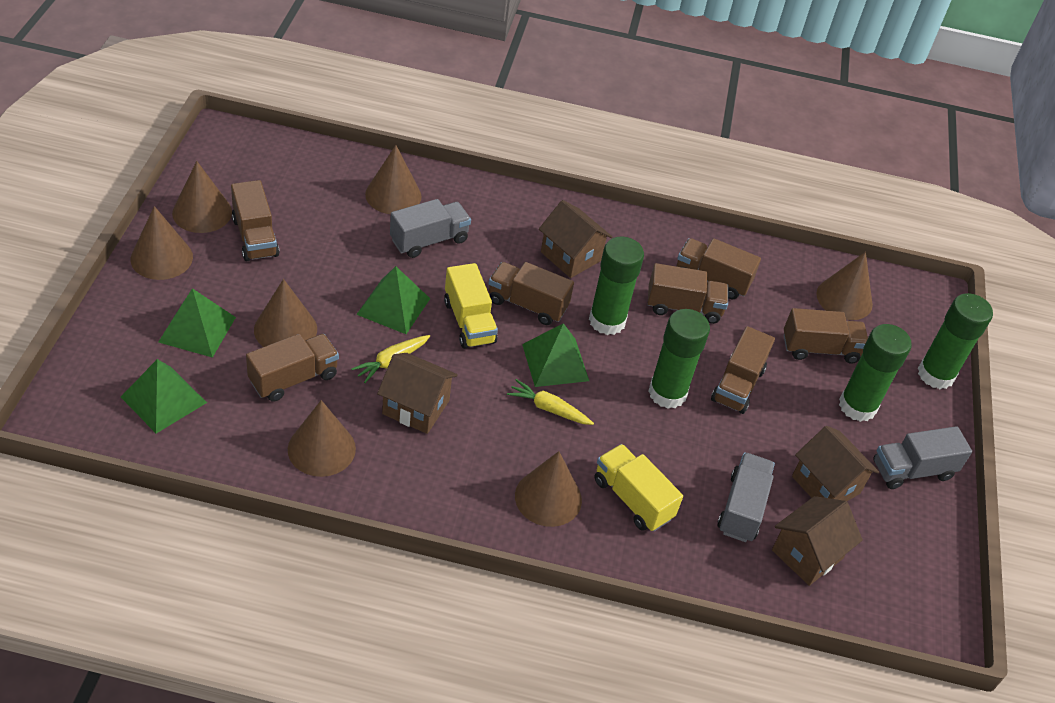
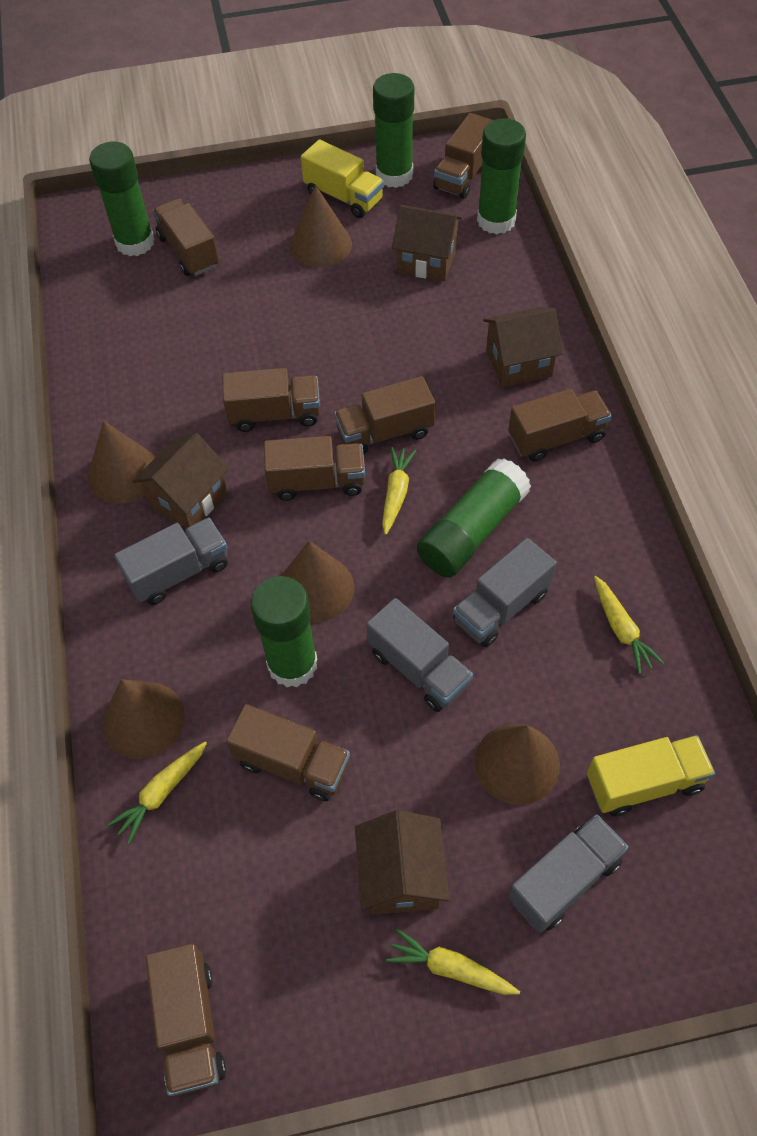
brown cone: 7 -> 5
brown truck: 7 -> 8
green glue stick: 4 -> 5
green pyramid: 4 -> 0
grey truck: 3 -> 4
yellow carrot: 2 -> 4

